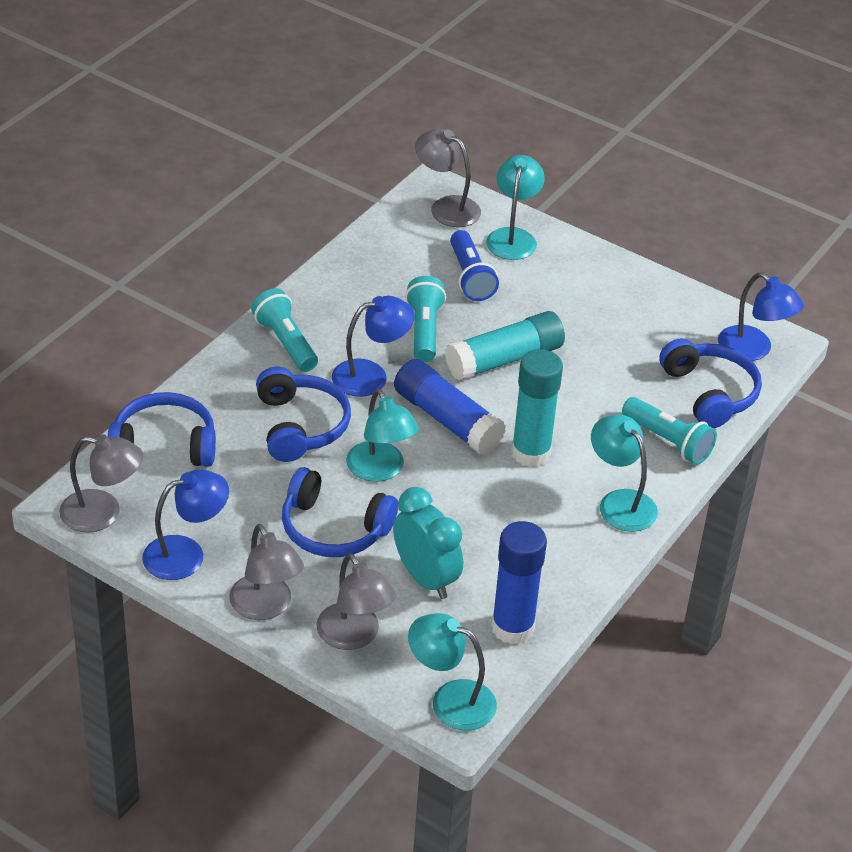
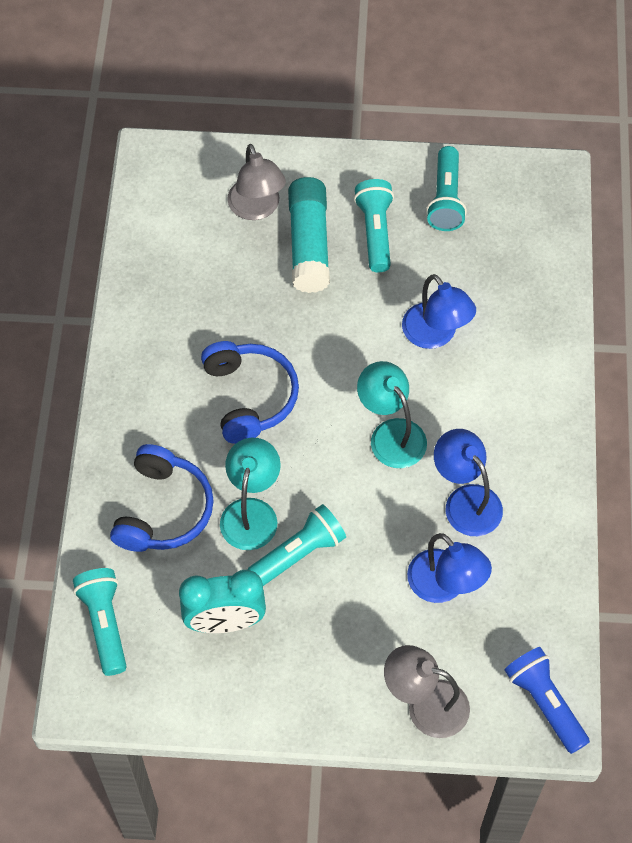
blue glue stick: 2 -> 0
blue headphones: 4 -> 2
grey lamp: 4 -> 2
turquoise flashlight: 3 -> 4
turquoise glue stick: 2 -> 1
turquoise lamp: 4 -> 2

